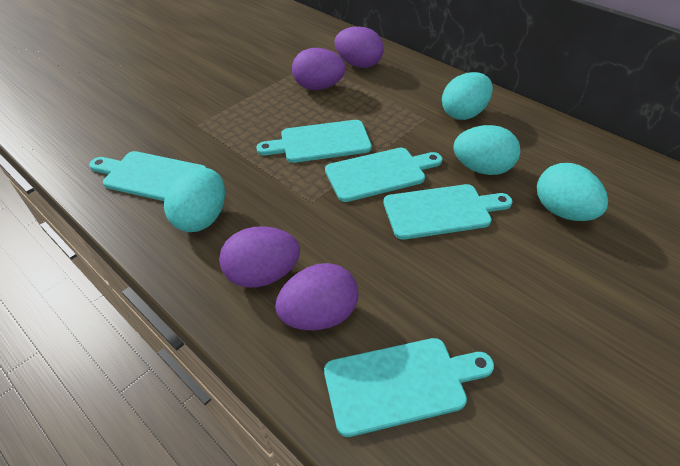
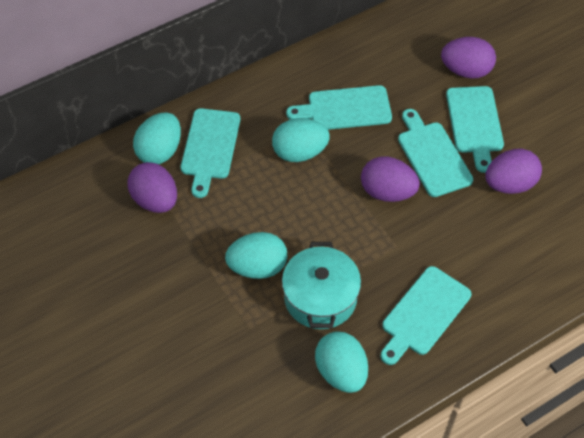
turquoise pot: 0 -> 1

